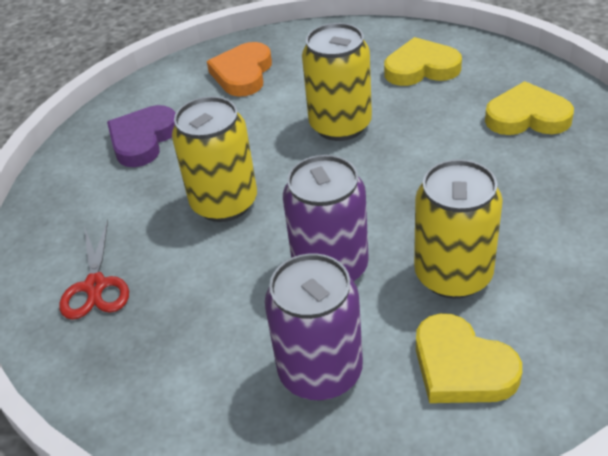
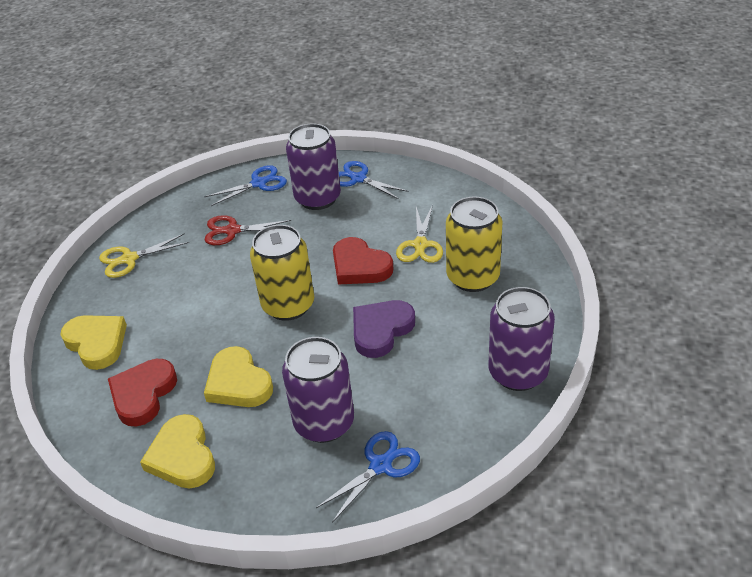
blue scissors: 0 -> 3
orange heart: 1 -> 0
purple can: 2 -> 3
red heart: 0 -> 2
yellow can: 3 -> 2
yellow scissors: 0 -> 2

